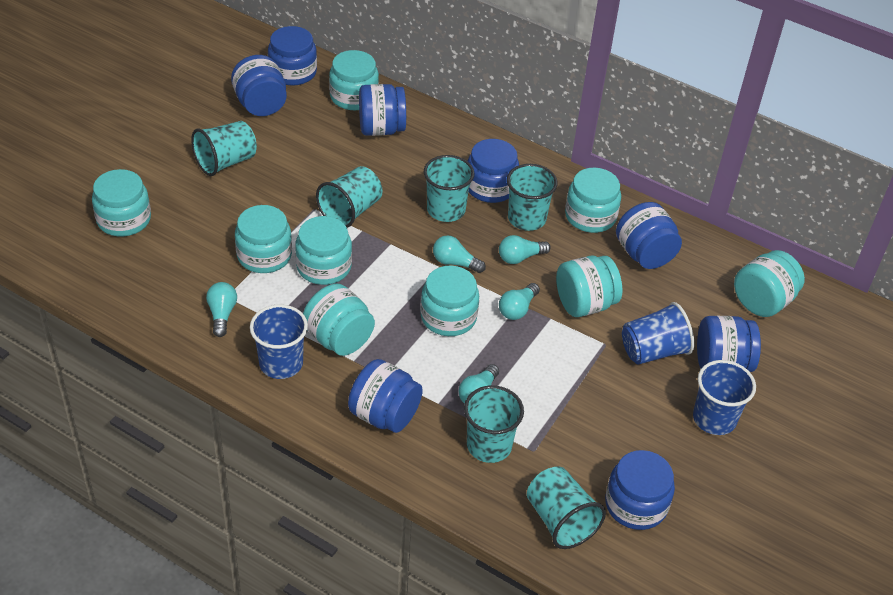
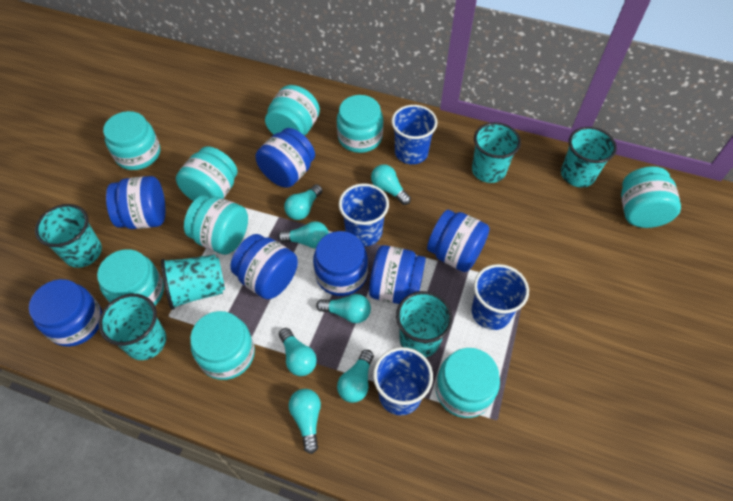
blue cup: 3 -> 4
blue jar: 8 -> 7
turquoise light bulb: 5 -> 7

